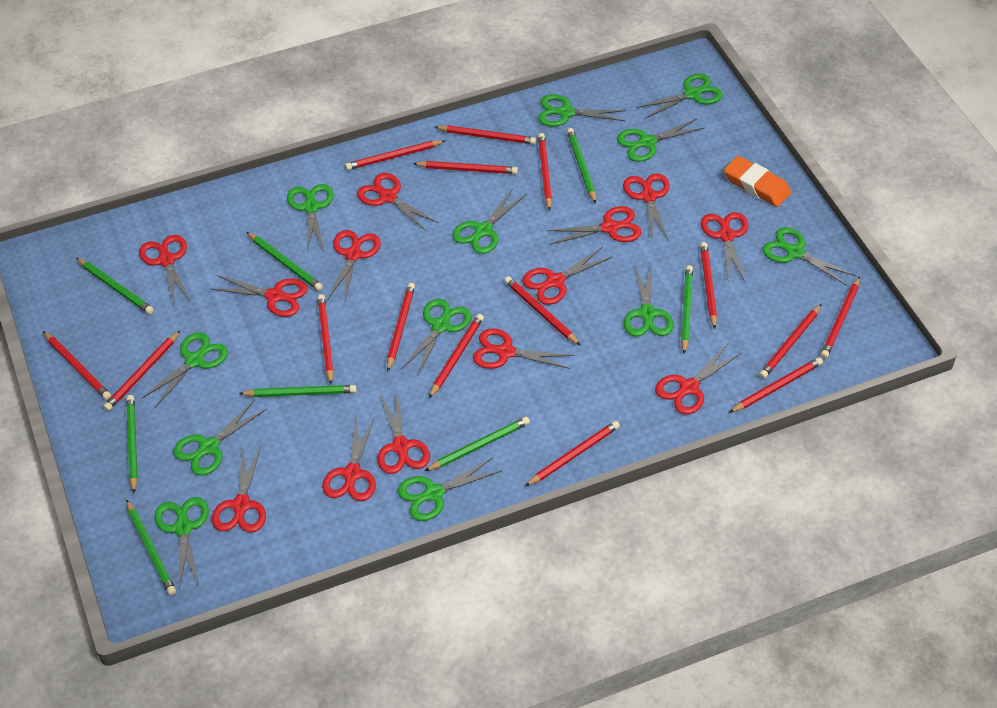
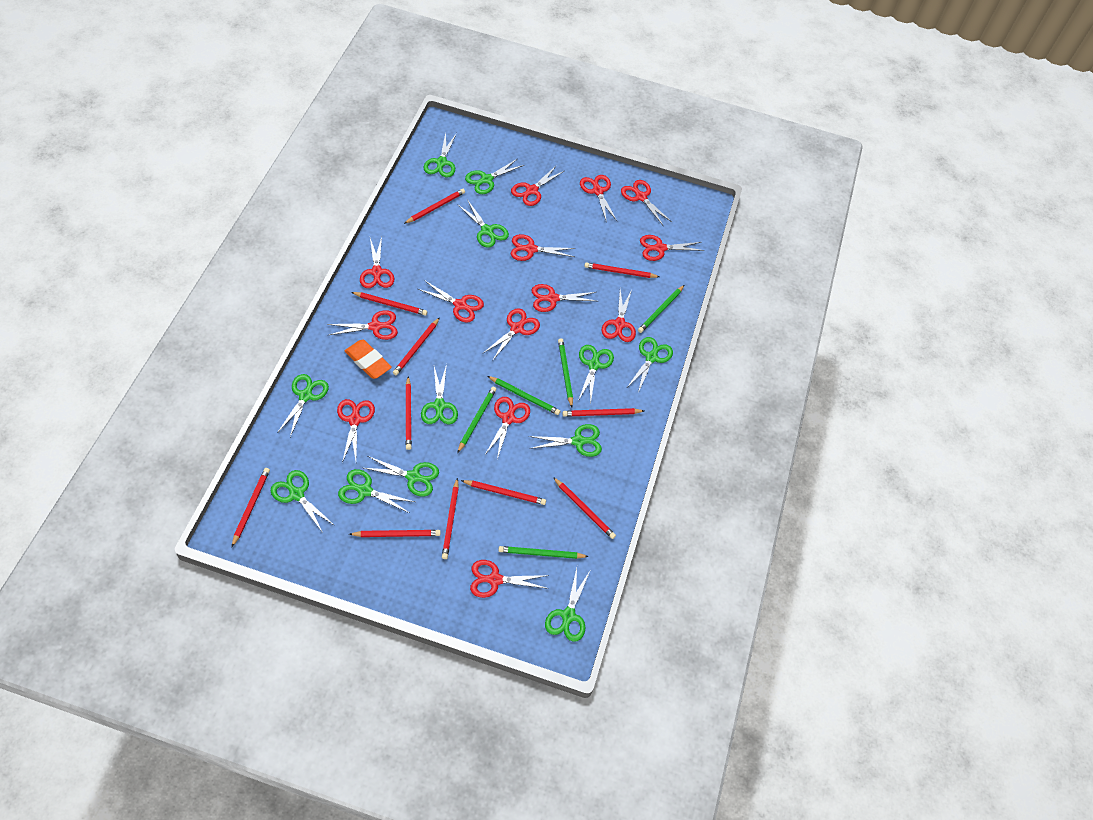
green pencil: 8 -> 5
red pencil: 15 -> 11
red scissors: 13 -> 14

